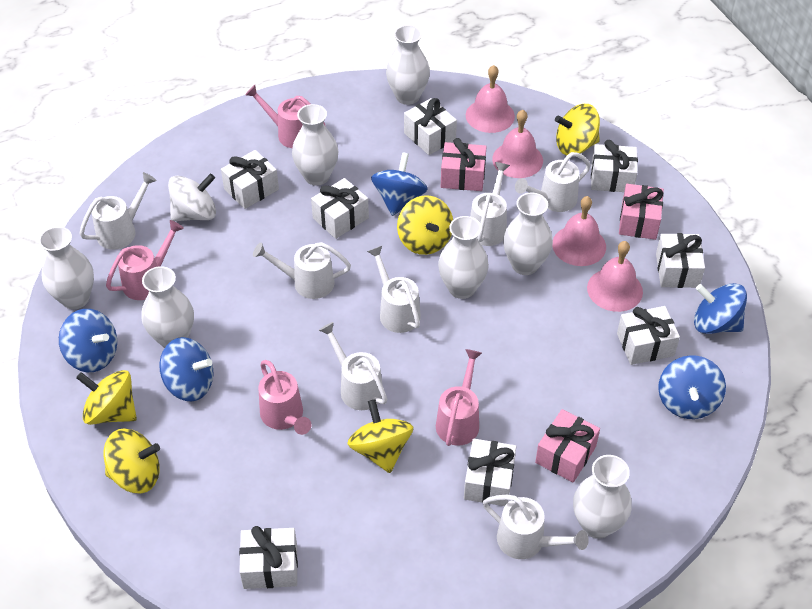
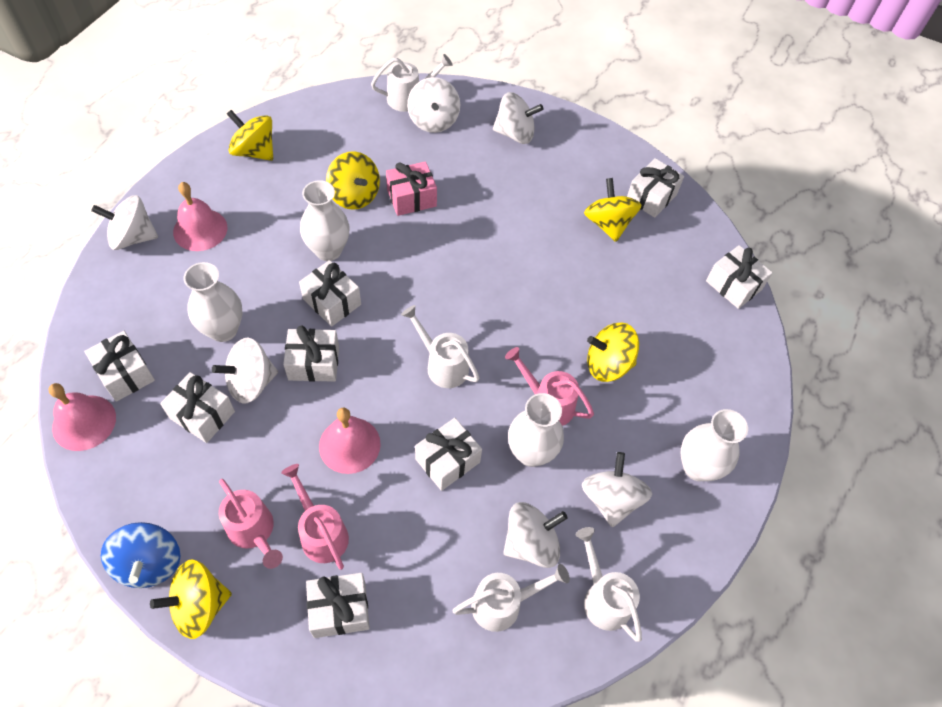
blue spinning top: 5 -> 1
pink bell: 4 -> 3
pink gift: 3 -> 1
pink watering can: 4 -> 3
white spinning top: 1 -> 6
white vase: 7 -> 4
white watering can: 7 -> 4

